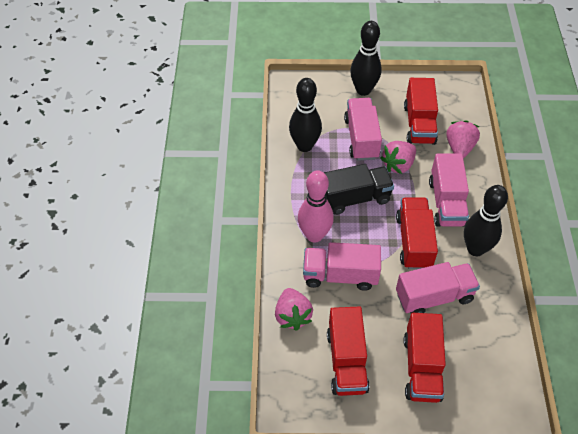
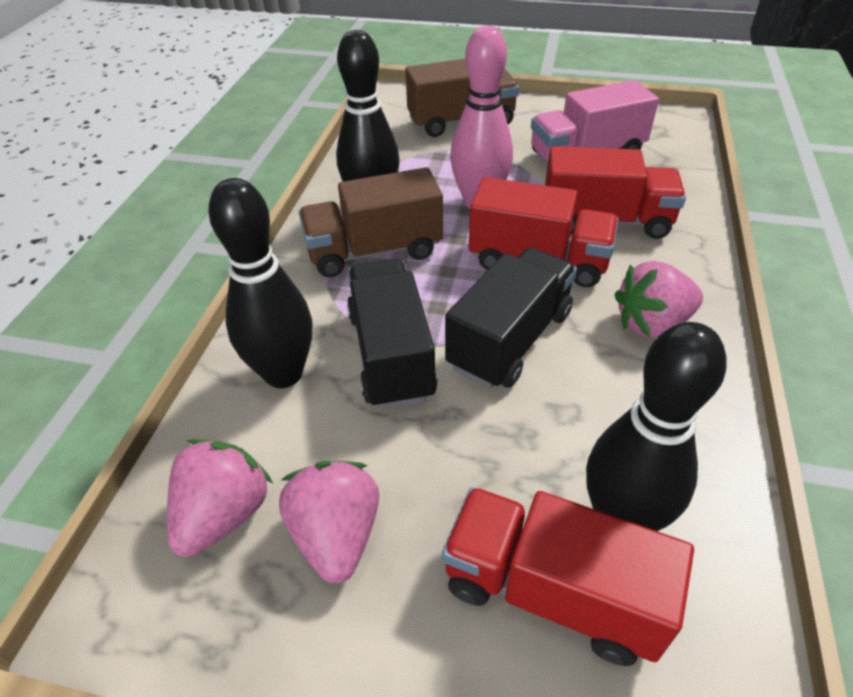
black truck: 1 -> 2
brown truck: 0 -> 2
pink truck: 4 -> 1
red truck: 4 -> 3

